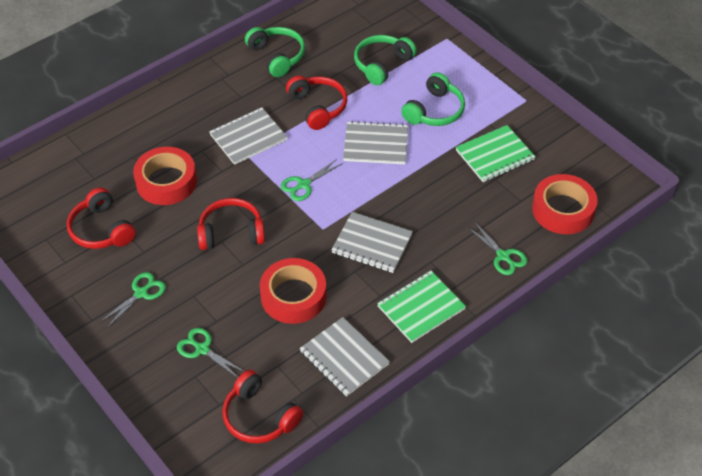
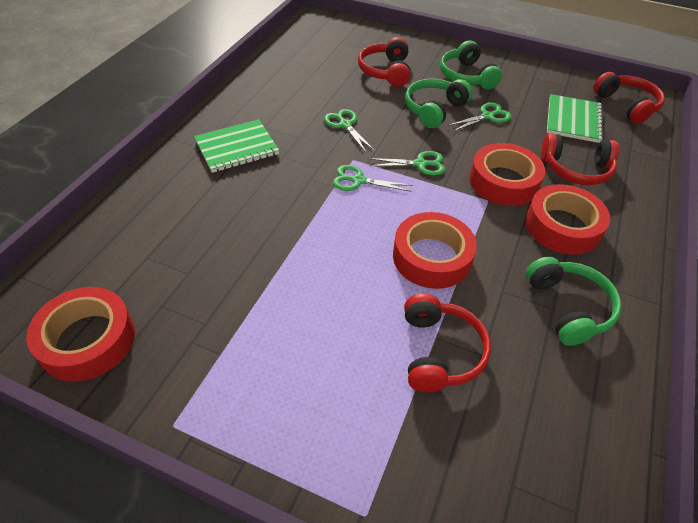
grey notebook: 4 -> 0
red tape: 3 -> 4

